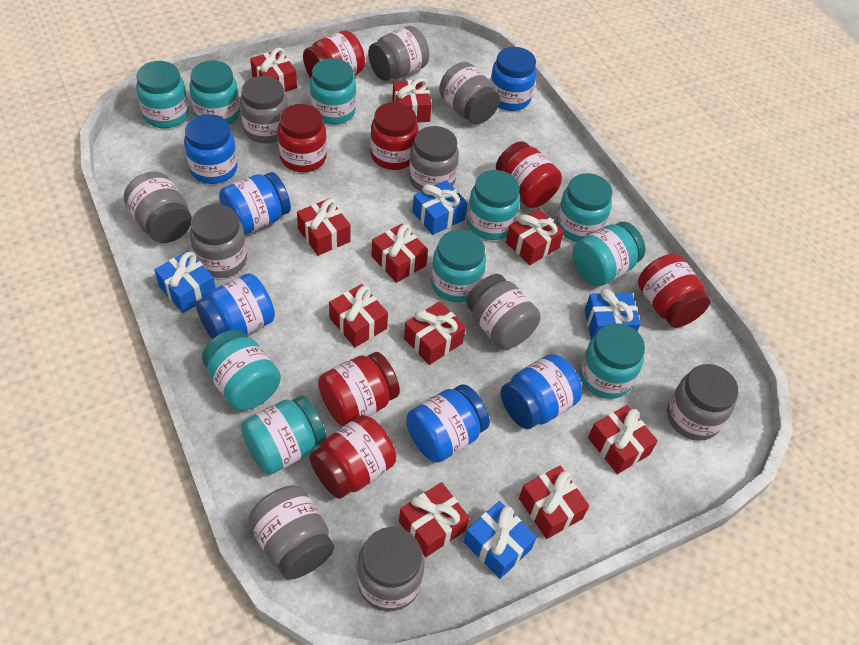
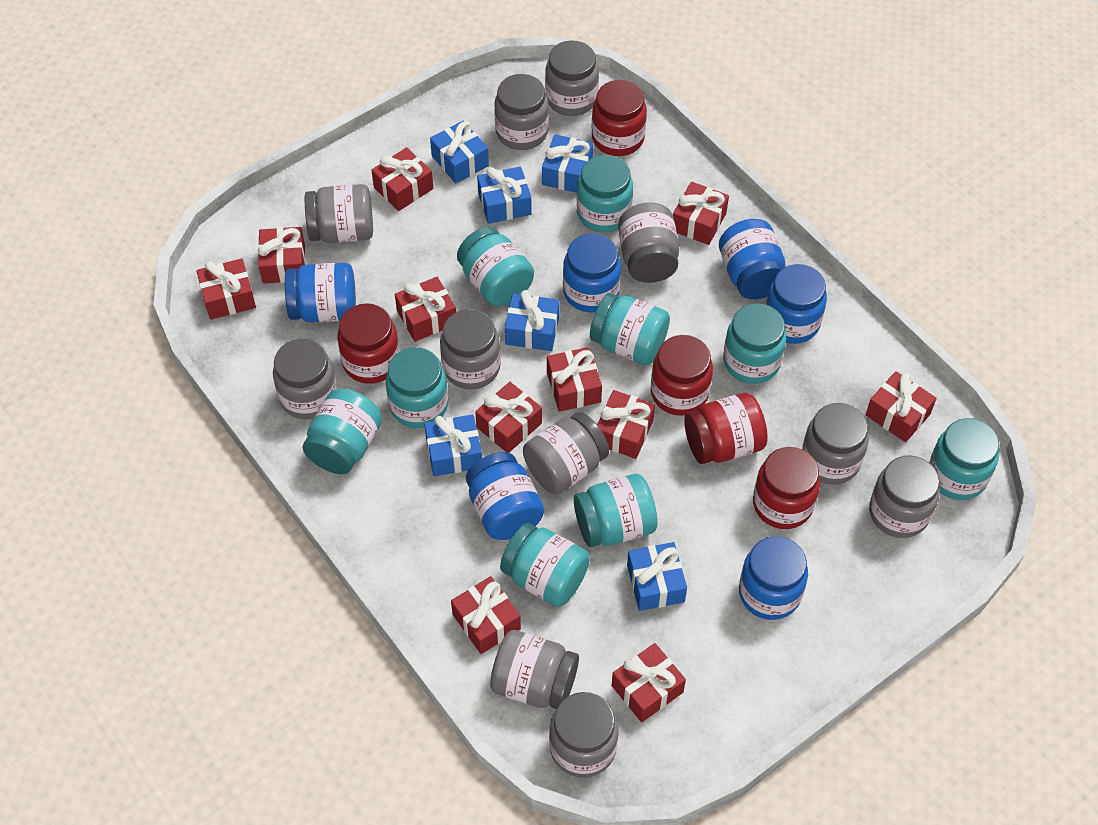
blue gift: 4 -> 6
grey jar: 10 -> 11
red gift: 10 -> 11
red jar: 7 -> 5
turquoise jar: 10 -> 9

